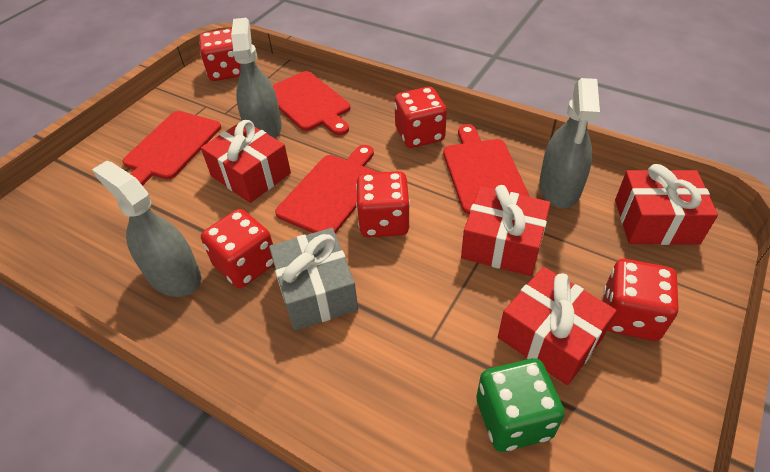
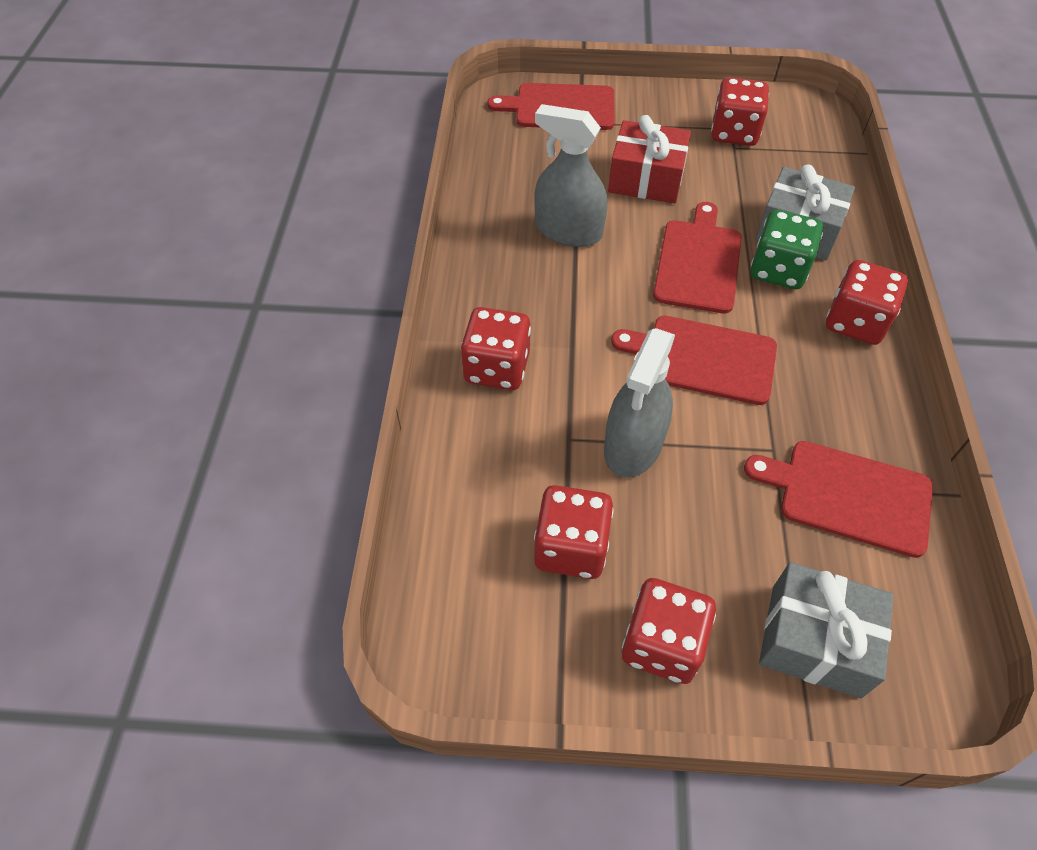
grey gift: 1 -> 2
grey spray bottle: 3 -> 2
red gift: 4 -> 1

